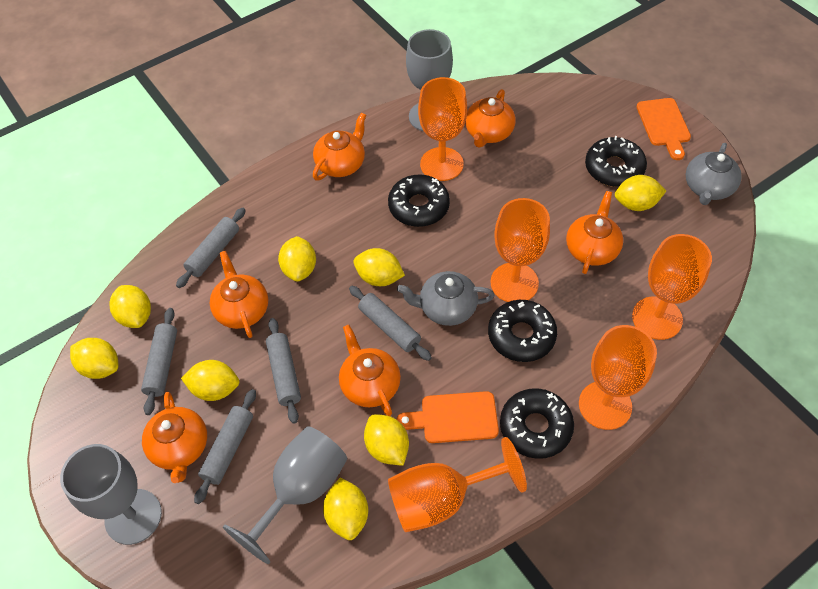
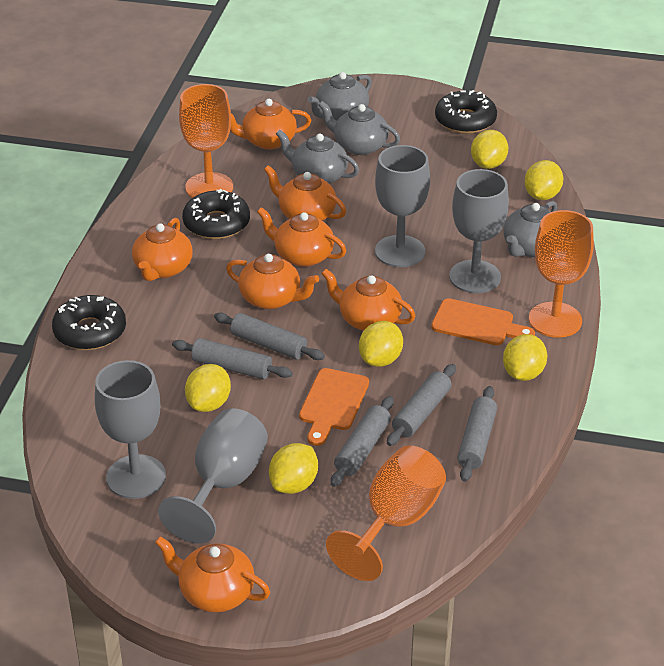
black donut: 4 -> 3
grey goblet: 3 -> 4
grey teapot: 2 -> 4
orange goblet: 5 -> 3
orange teapot: 6 -> 7
yellow lemon: 8 -> 6

